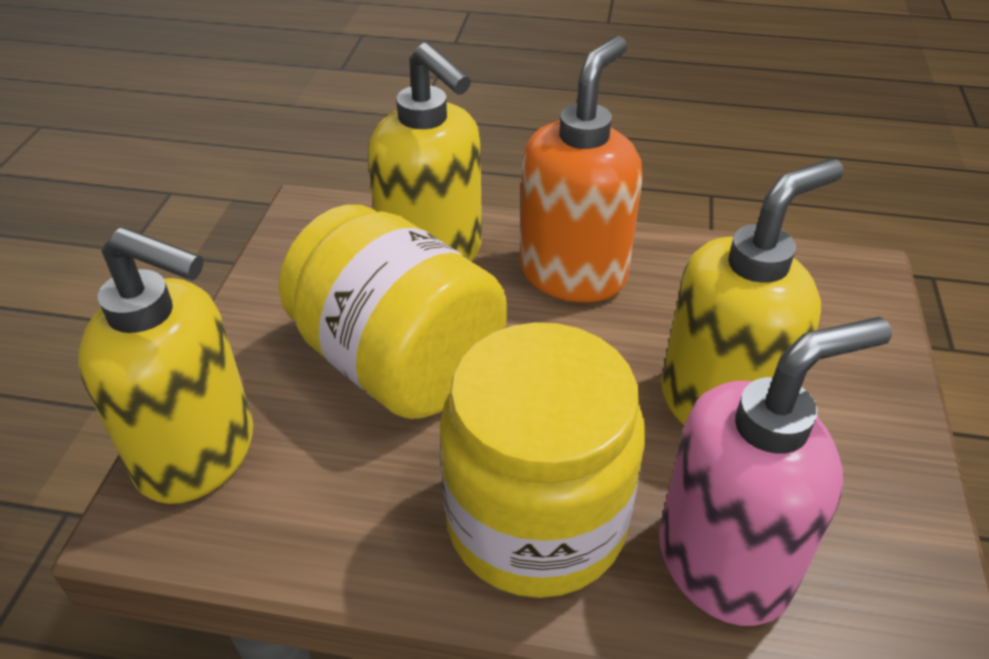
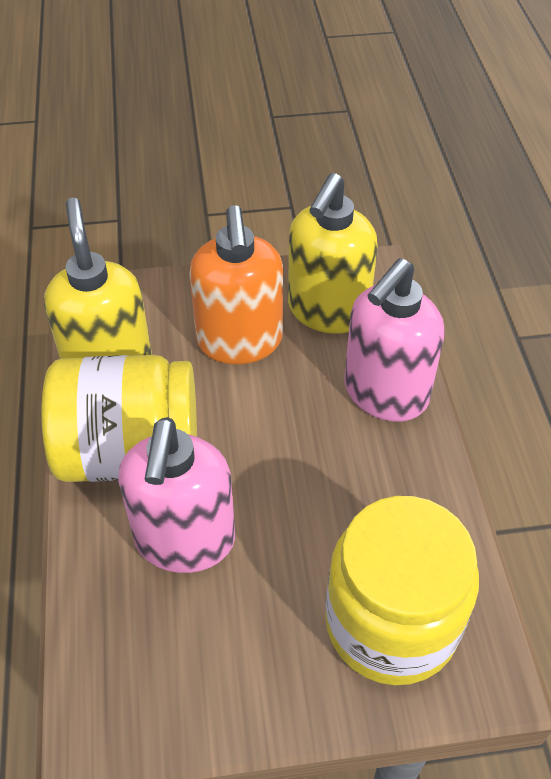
pink soap dispenser: 1 -> 2
yellow soap dispenser: 3 -> 2

